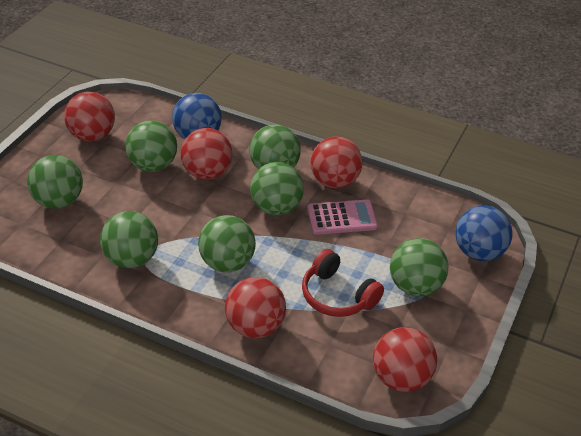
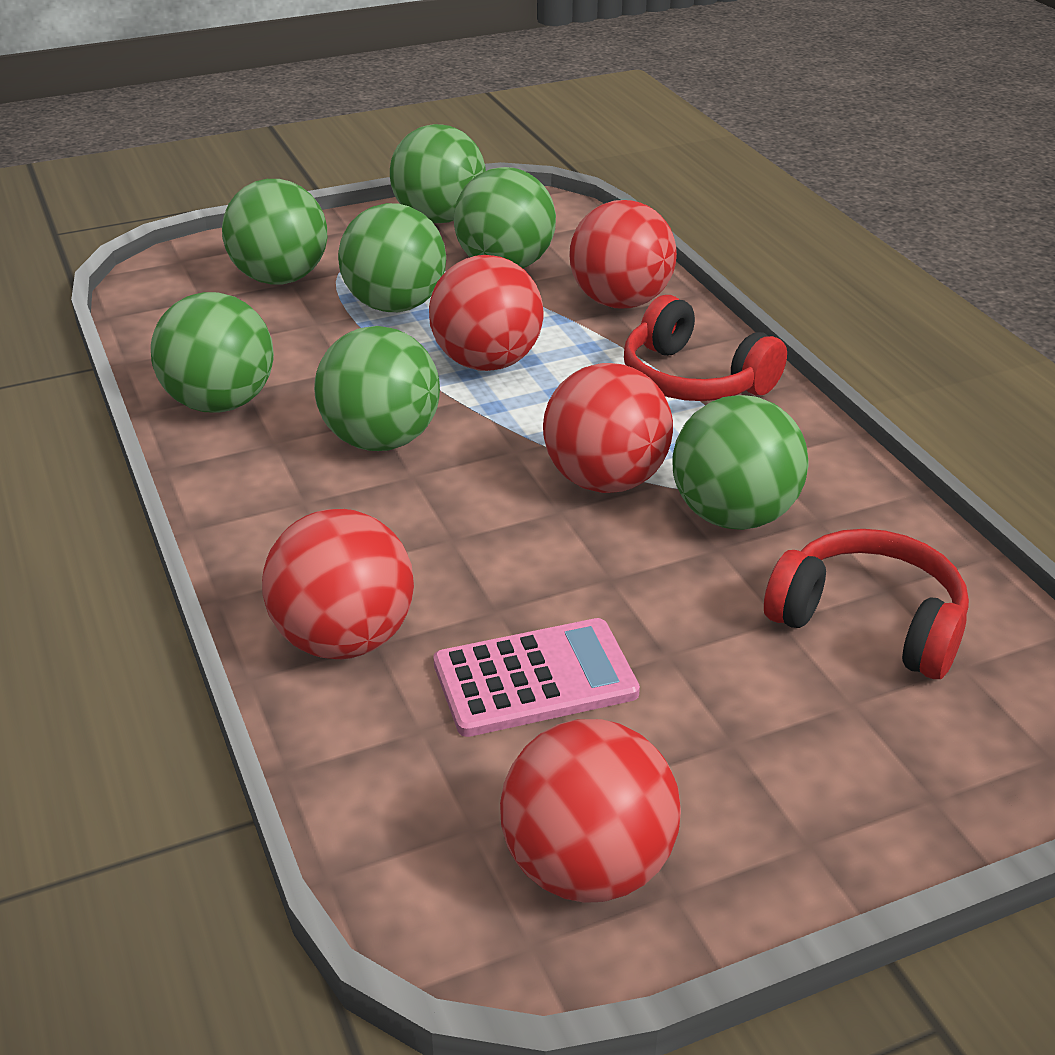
blue ball: 2 -> 0
red headphones: 1 -> 2

